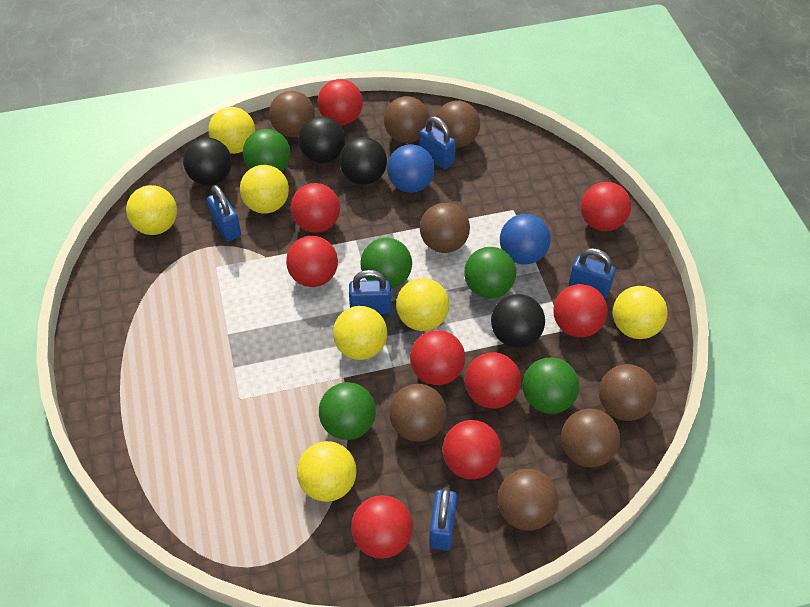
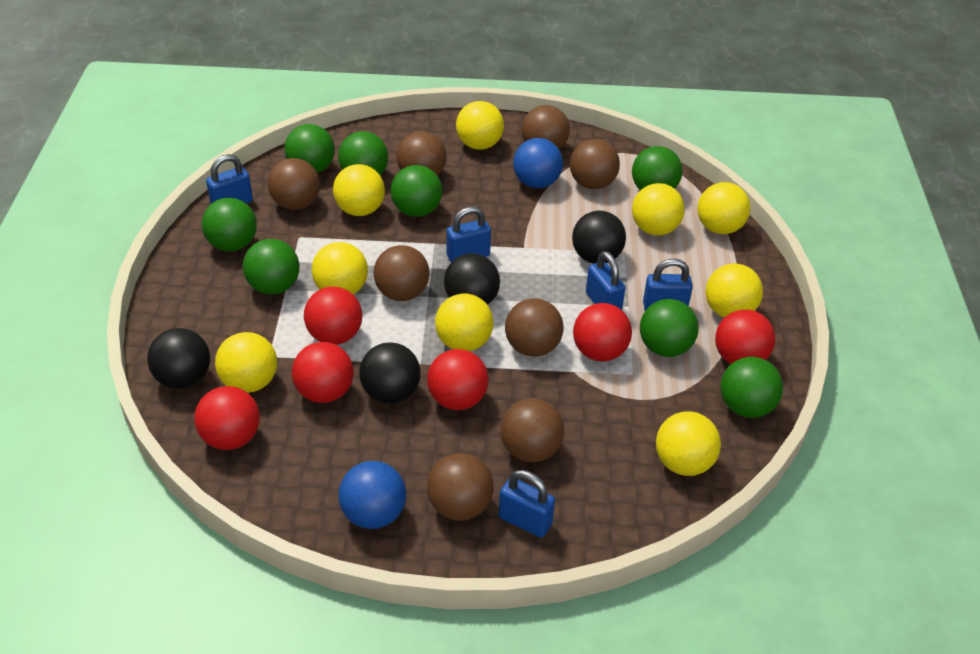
green ball: 5 -> 8
red ball: 9 -> 6
yellow ball: 7 -> 9

